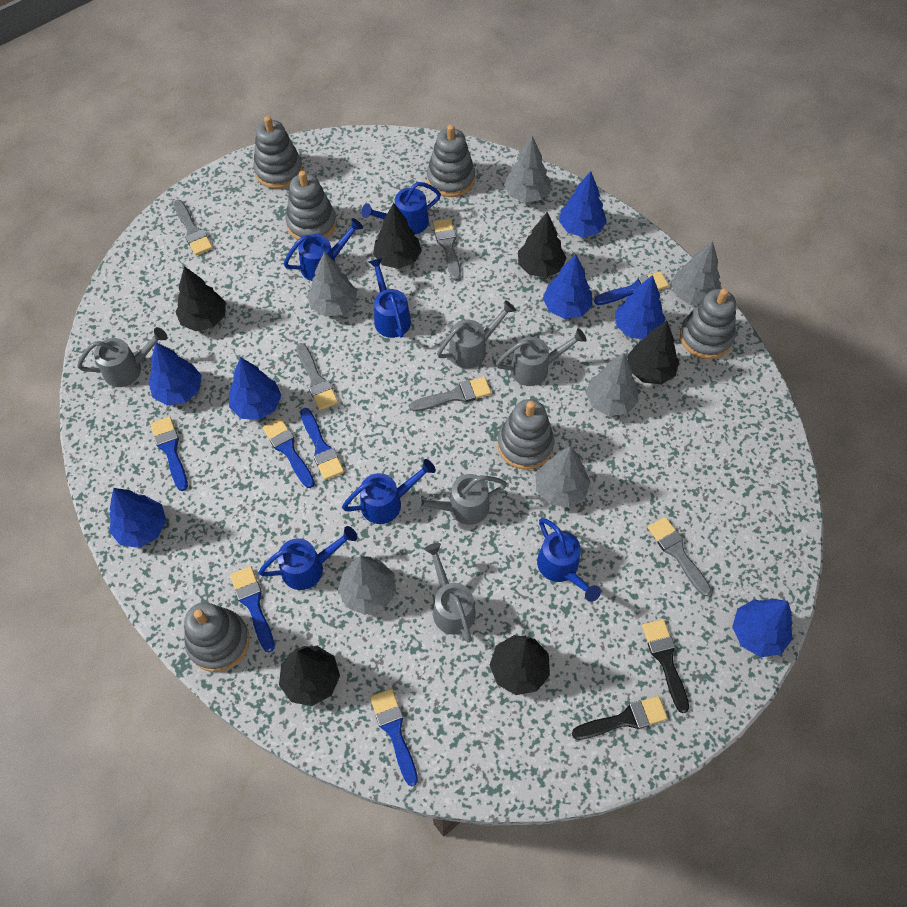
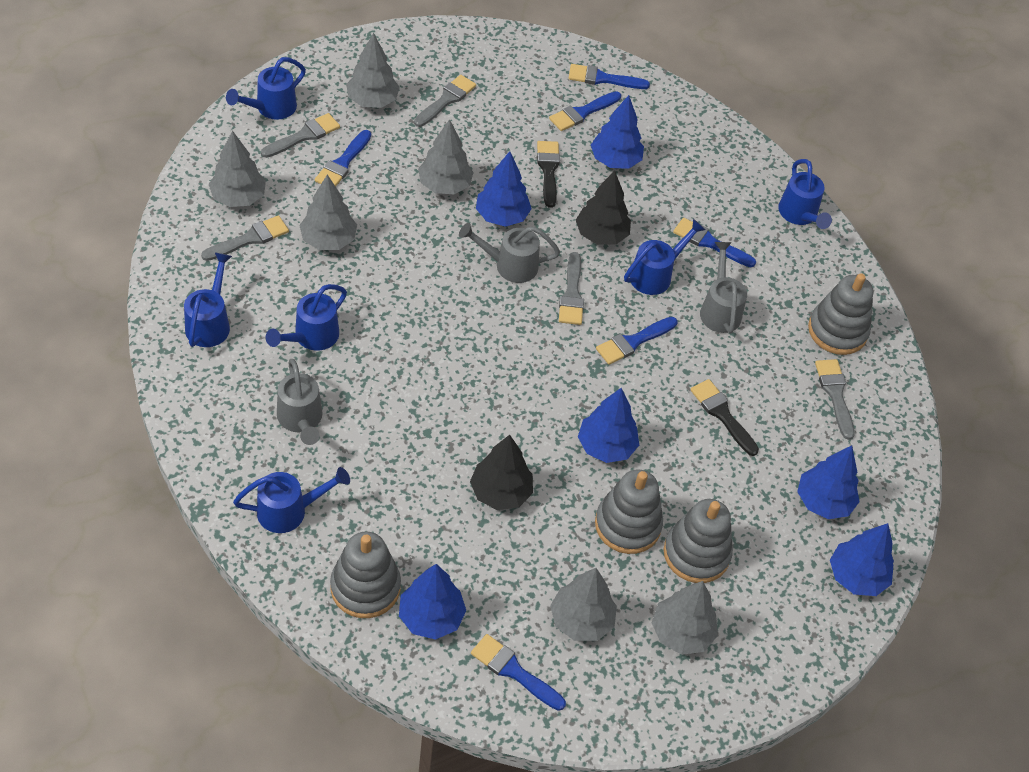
black tree: 6 -> 2
blue tree: 7 -> 6
grey stacking toy: 6 -> 4
grey watering can: 5 -> 3

